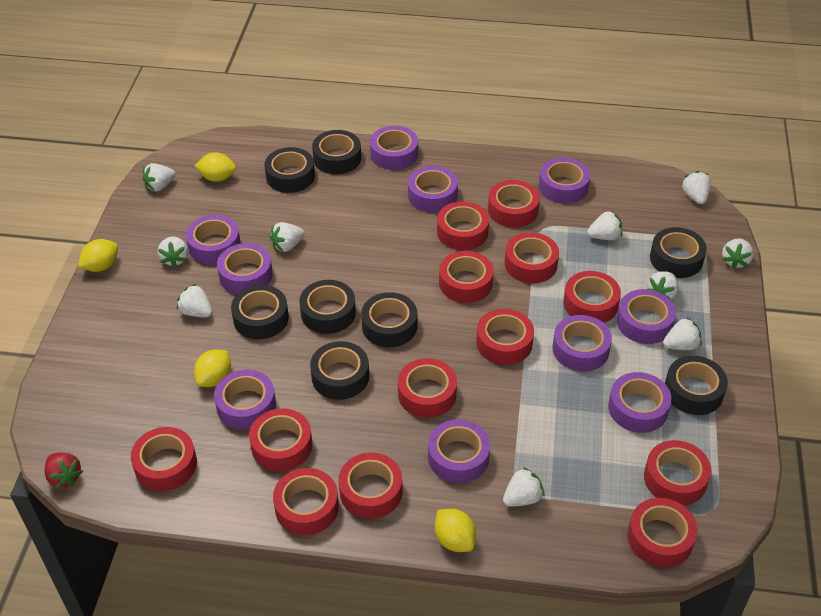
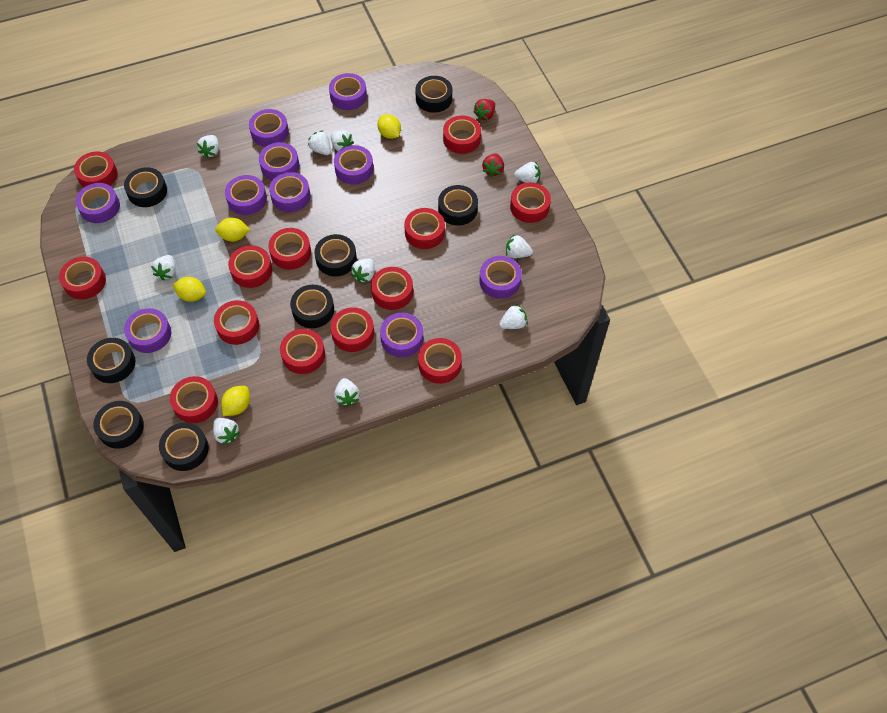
red strawberry: 1 -> 2

